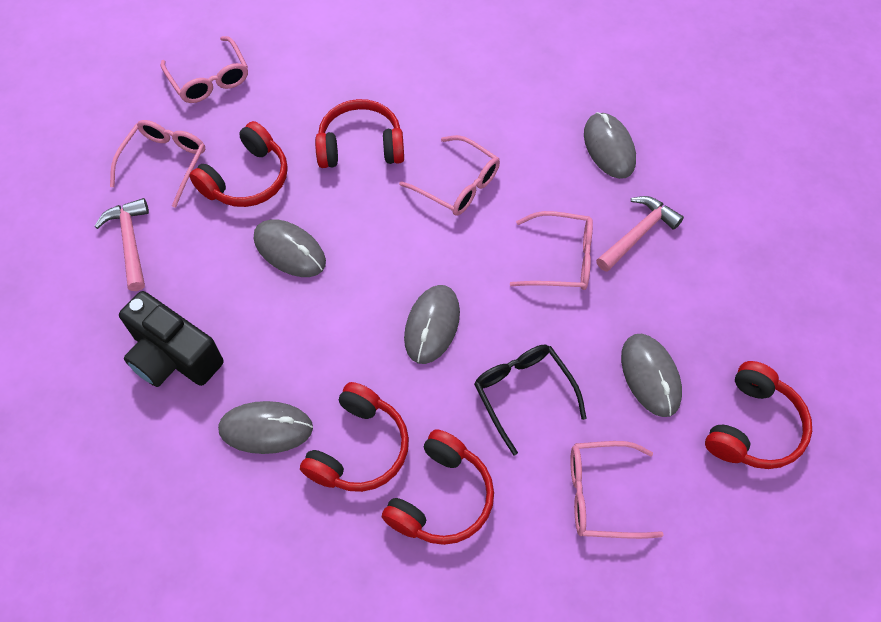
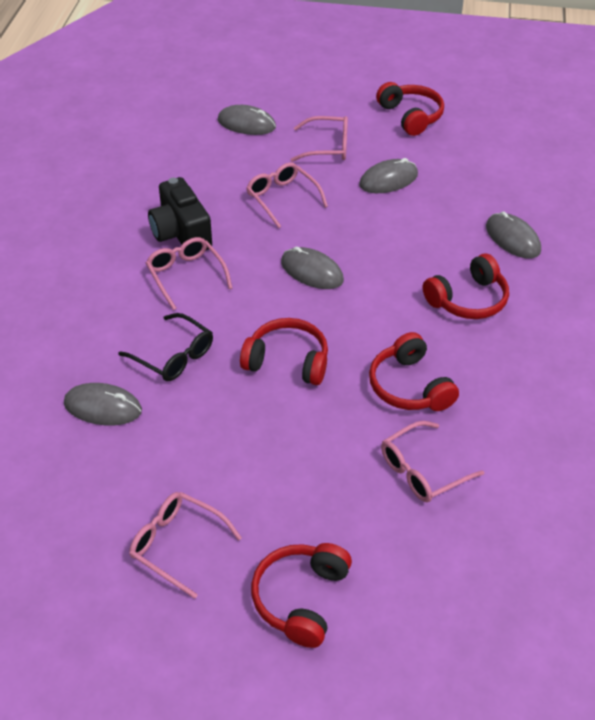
pink hammer: 2 -> 0

